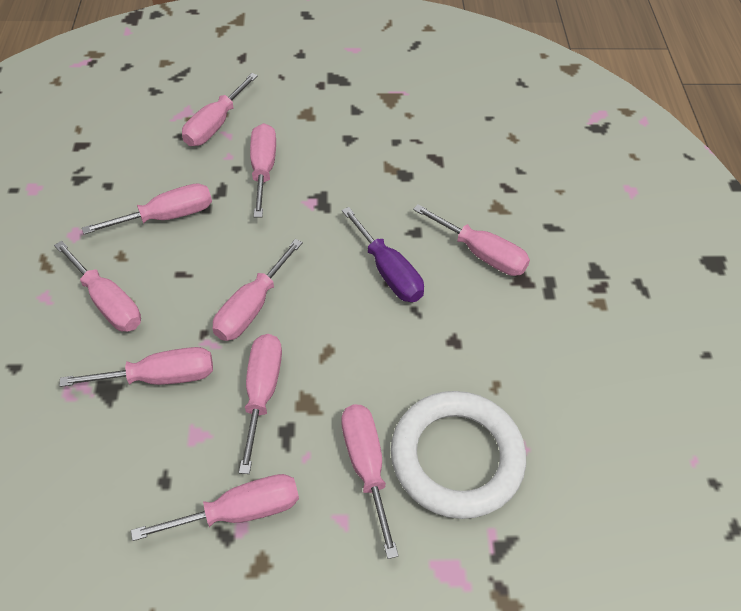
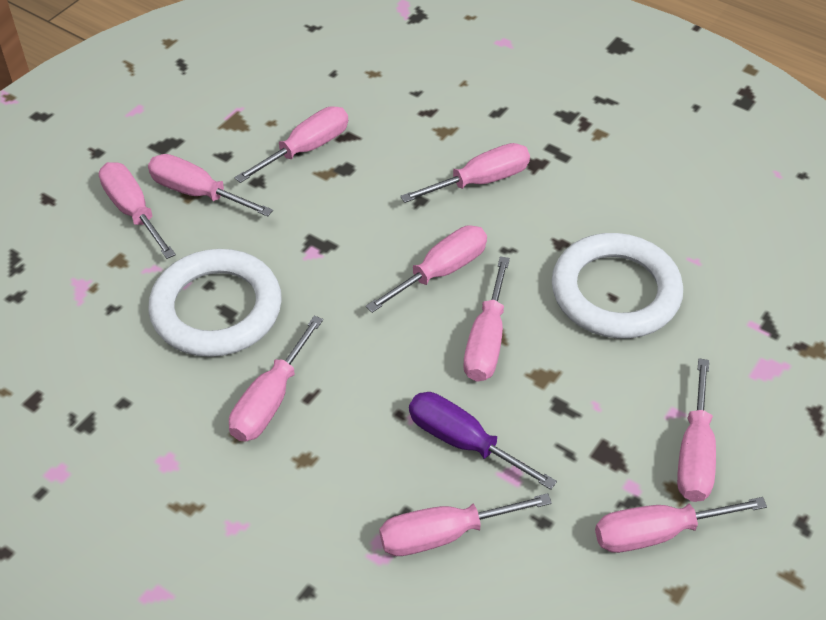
white ring: 1 -> 2

